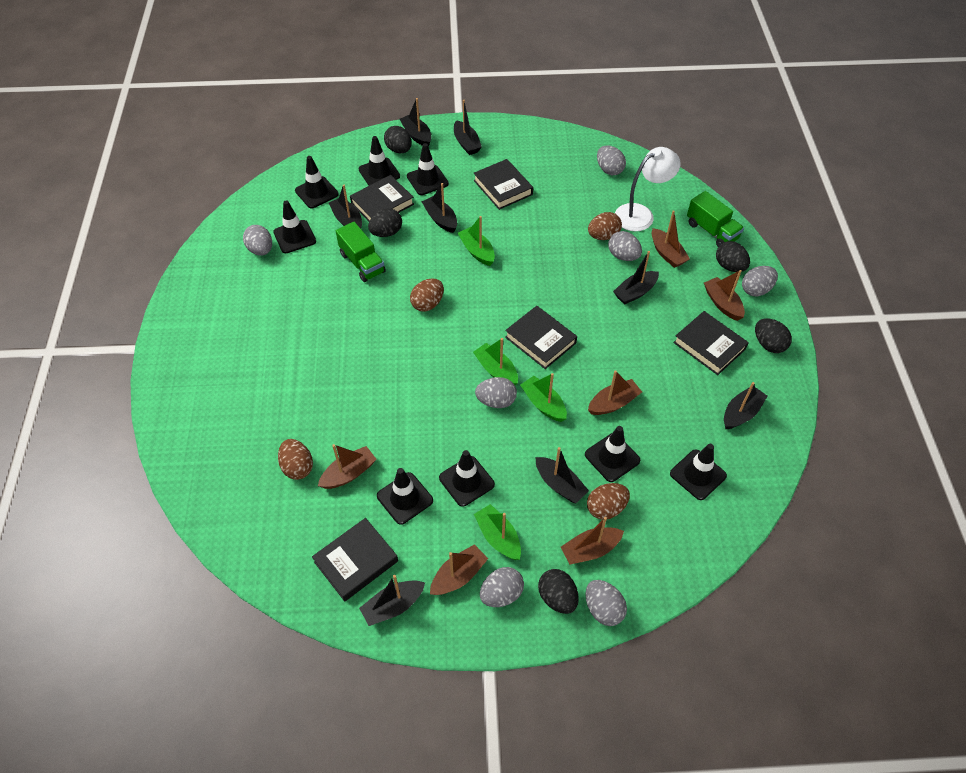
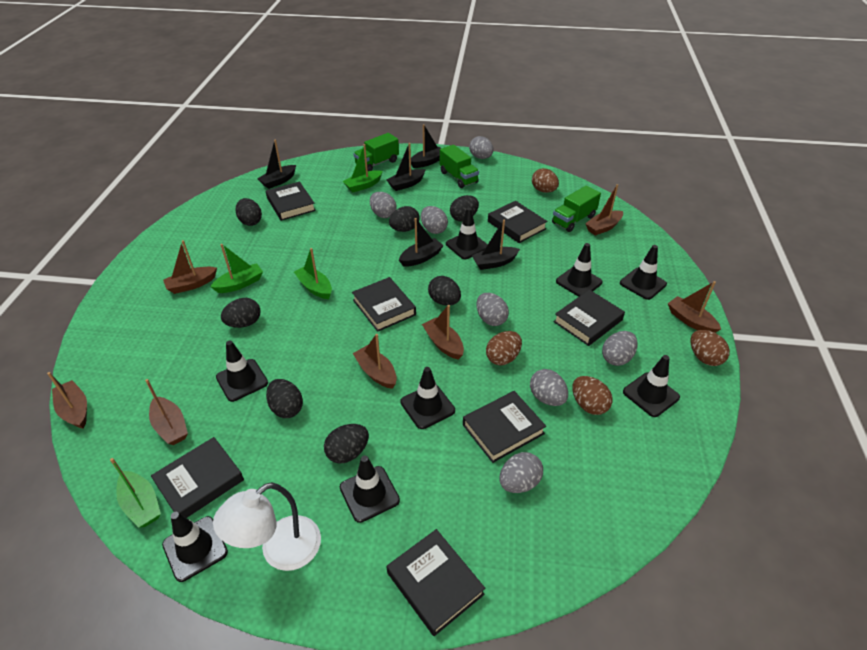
black boat: 8 -> 5
black book: 5 -> 7
black egg: 5 -> 7
brown boat: 6 -> 7
green truck: 2 -> 3

